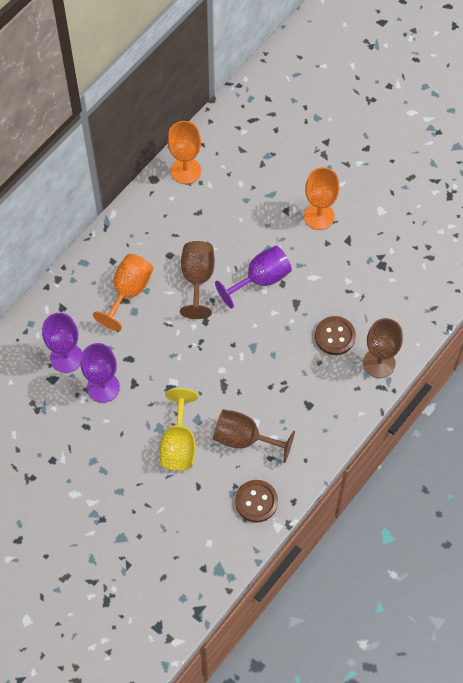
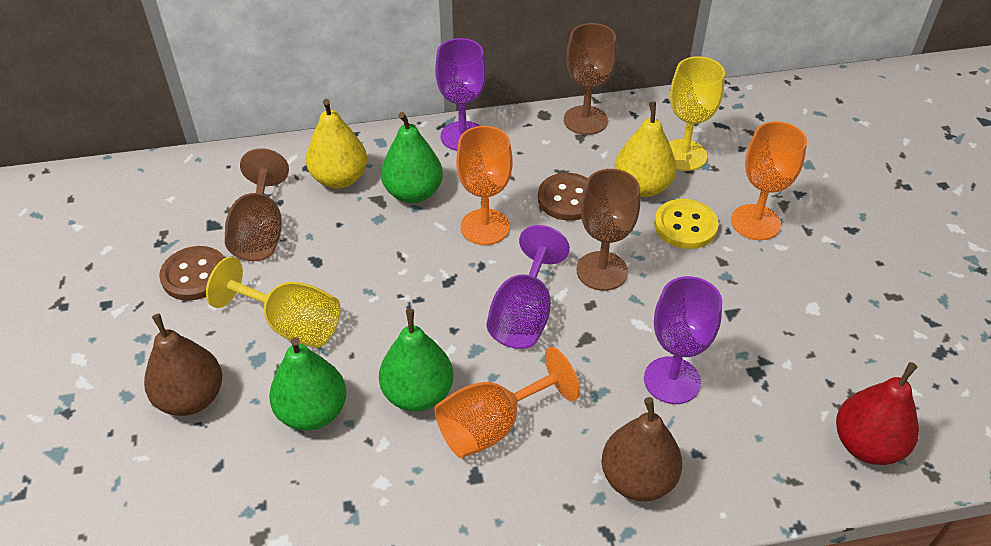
brown pear: 0 -> 2
green pear: 0 -> 3
red pear: 0 -> 1
yellow button: 0 -> 1
yellow goblet: 1 -> 2
yellow pear: 0 -> 2

